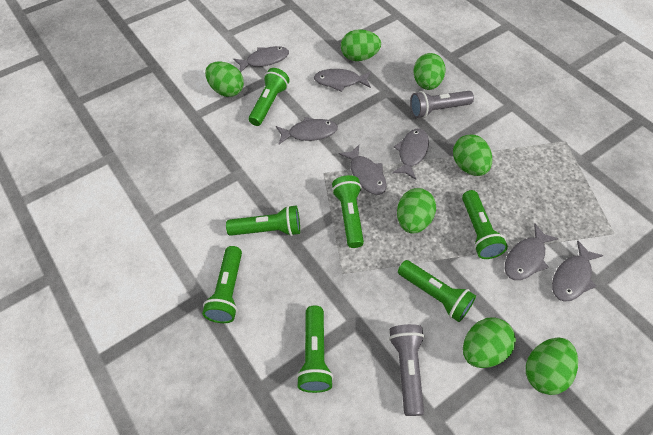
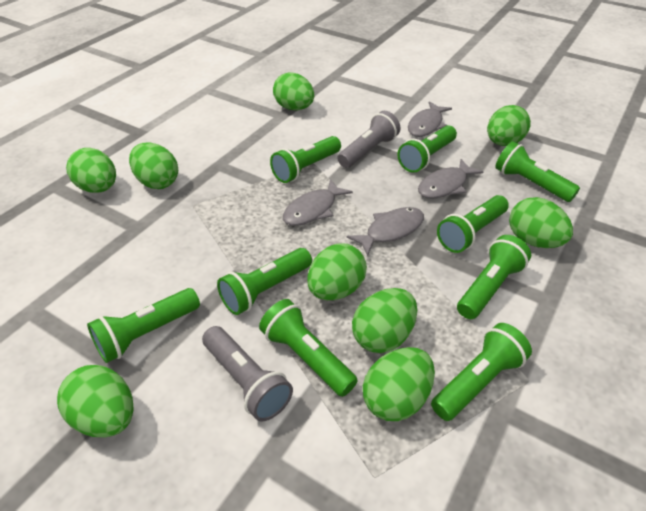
green egg: 7 -> 9
green flashlight: 7 -> 9
grey fish: 7 -> 4

